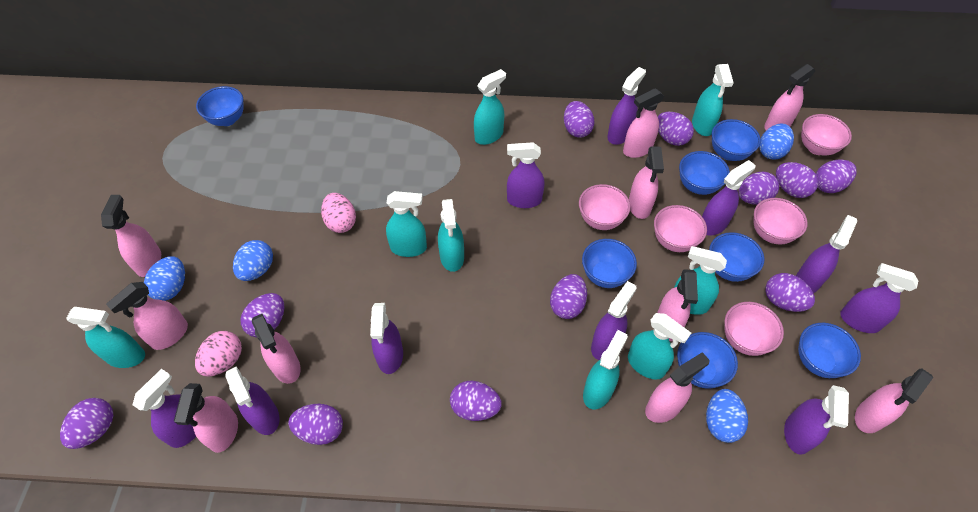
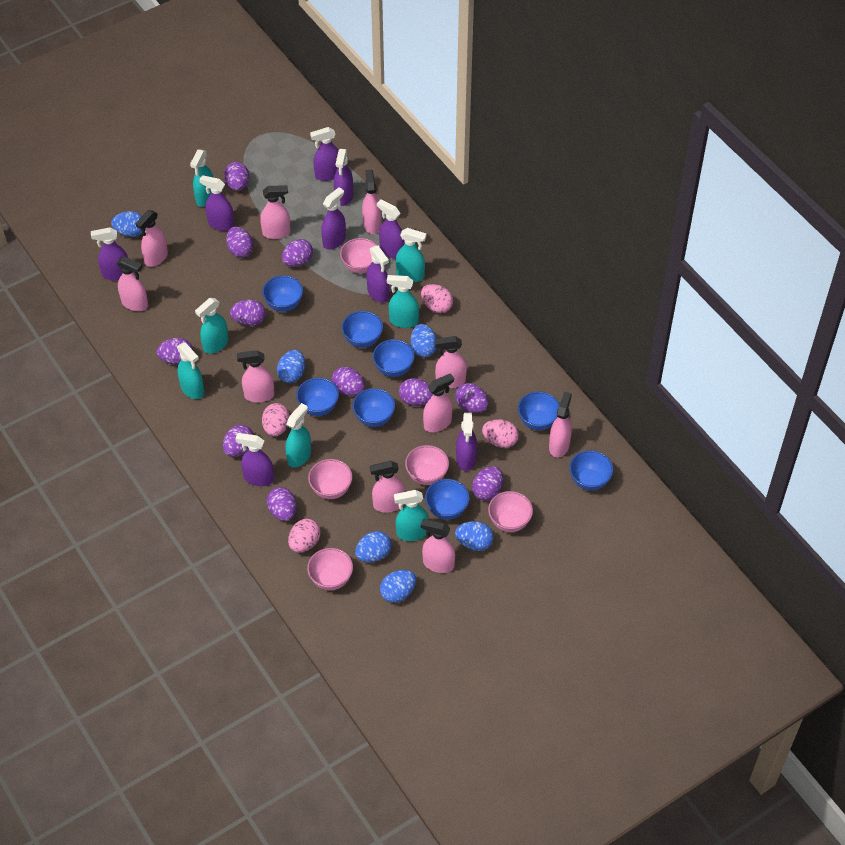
blue bowl: 7 -> 8
blue egg: 4 -> 6
pink egg: 2 -> 4
purple spray bottle: 10 -> 9
turquoise spray bottle: 8 -> 7

